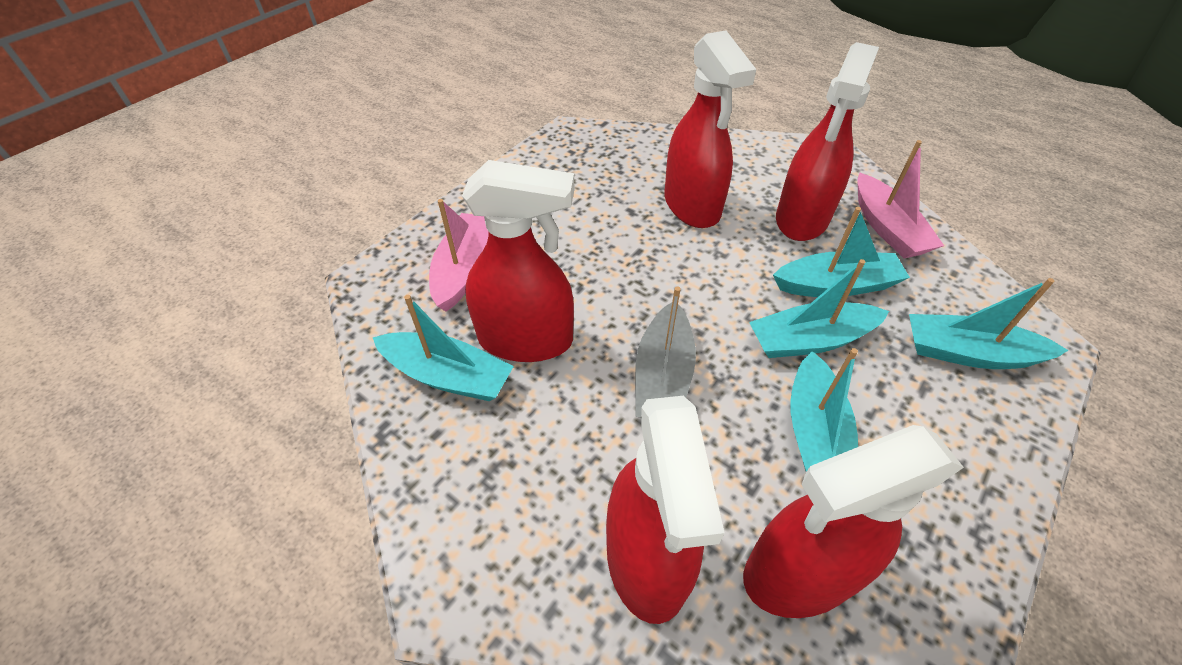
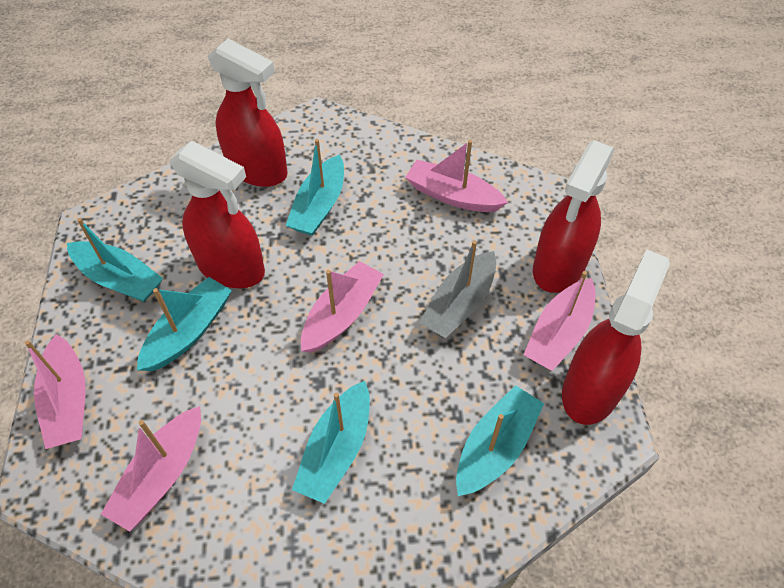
pink boat: 2 -> 5
red spray bottle: 5 -> 4

